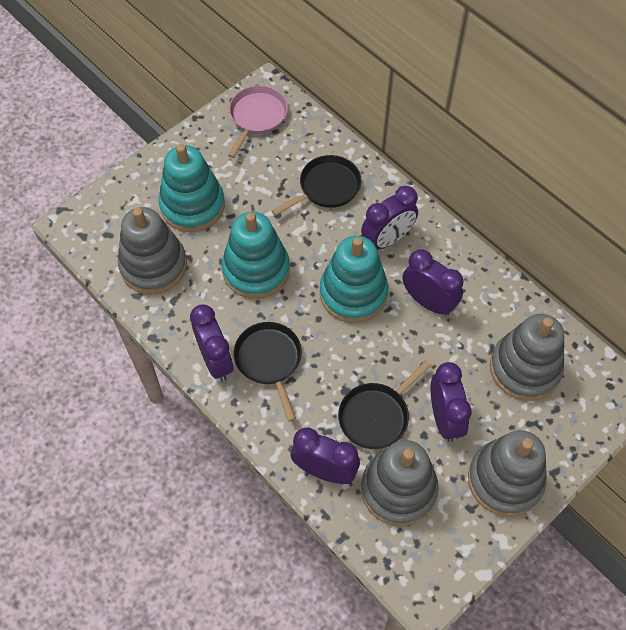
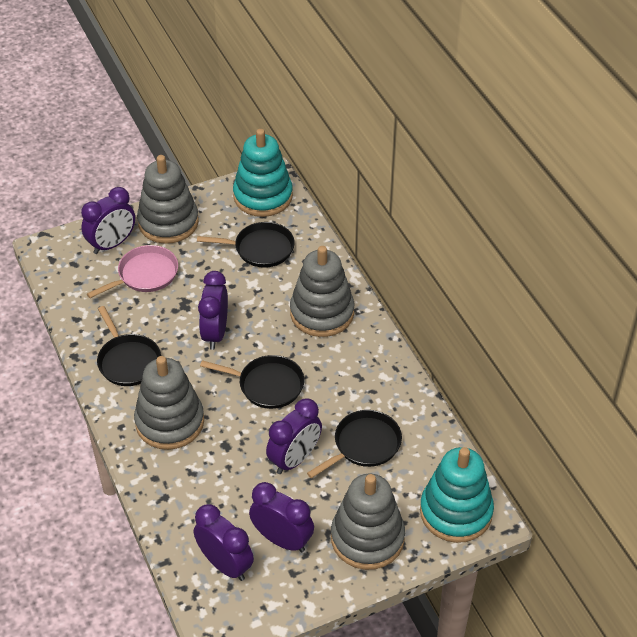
black pan: 3 -> 4
turquoise stacking toy: 3 -> 2

